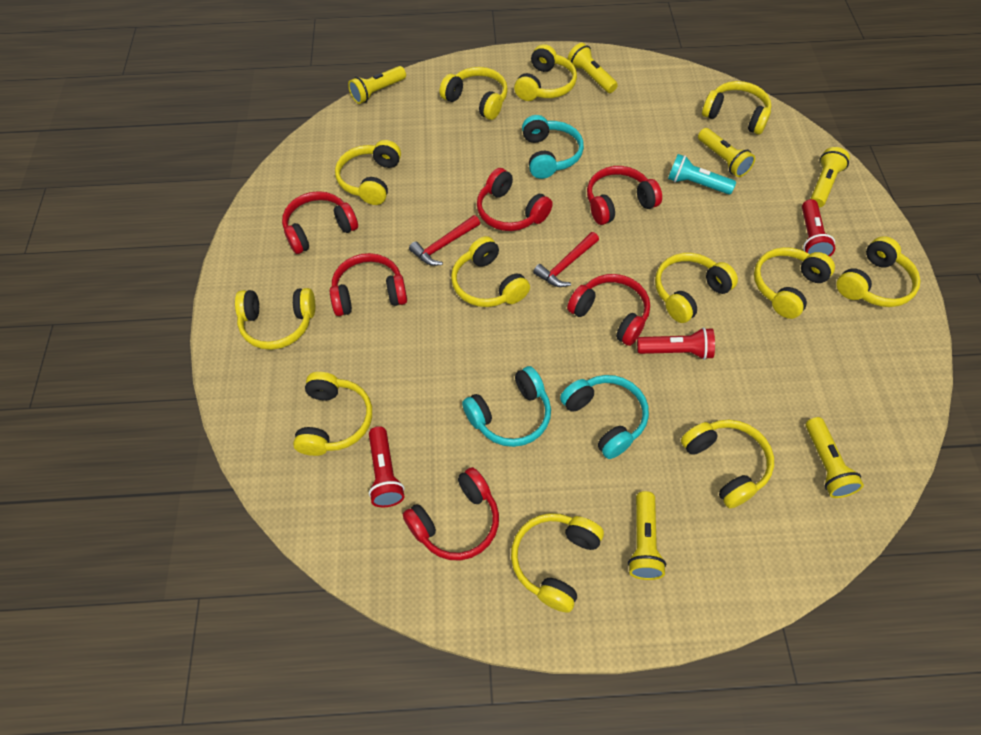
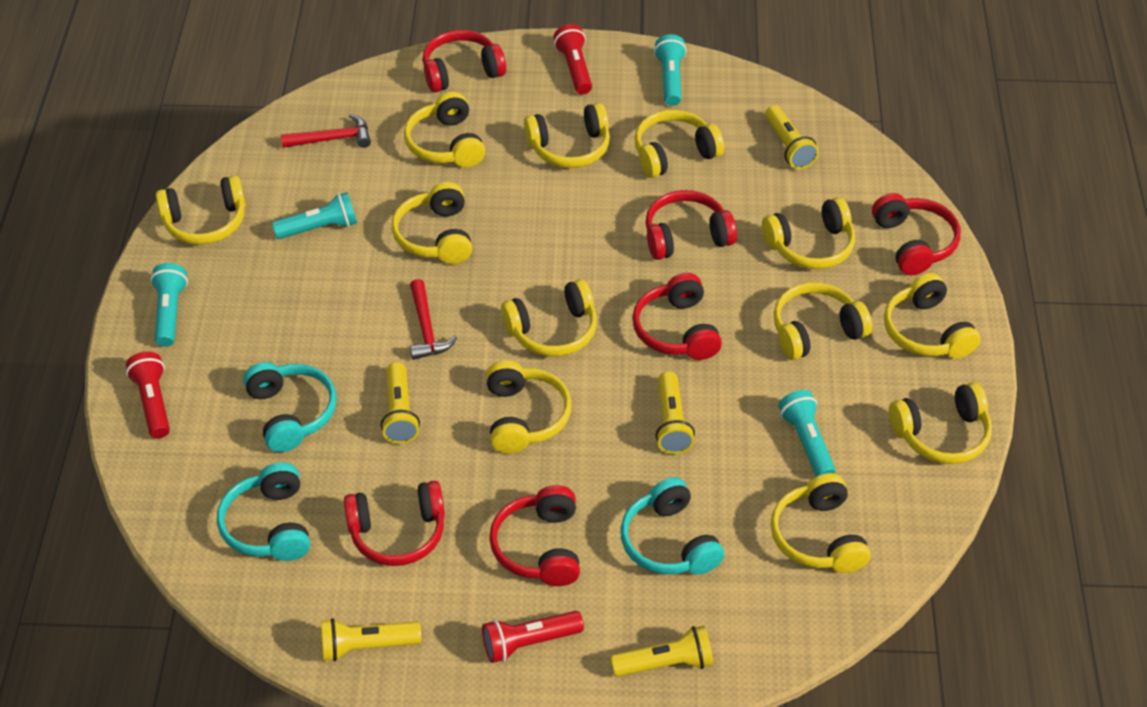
turquoise flashlight: 1 -> 4
yellow flashlight: 6 -> 5

